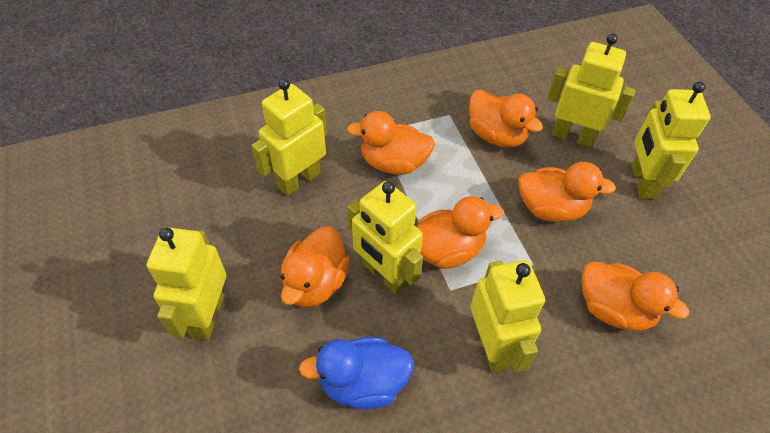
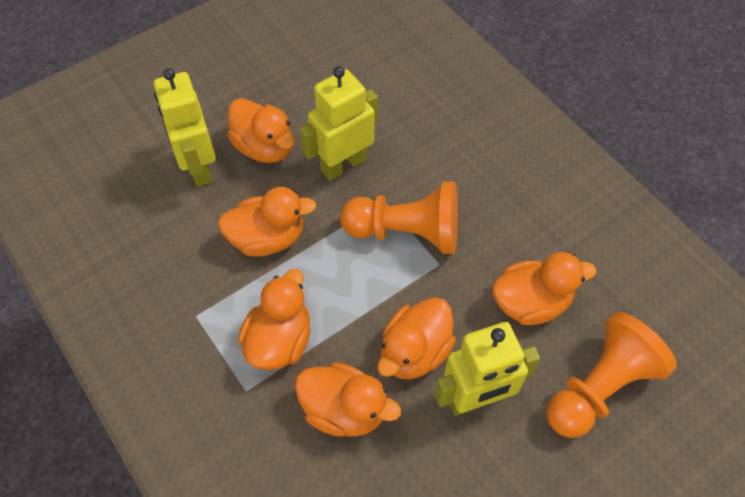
blue duck: 1 -> 0
orange pawn: 0 -> 2
yellow robot: 6 -> 3

